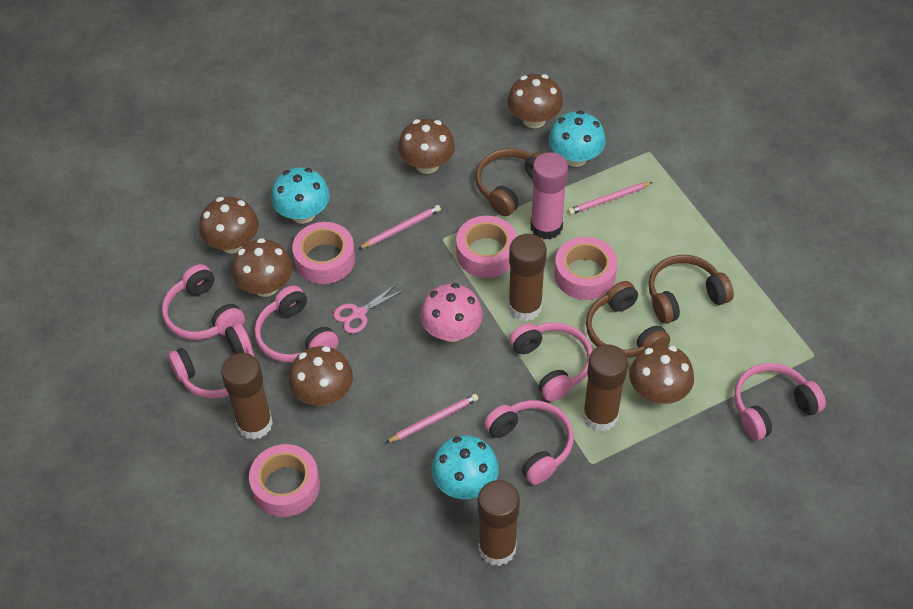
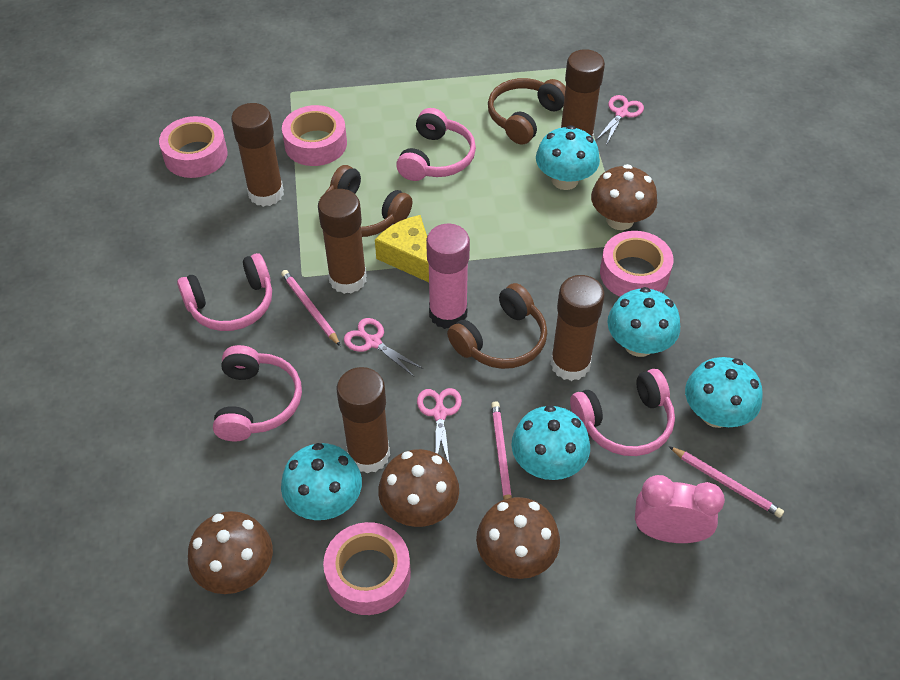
brown glue stick: 4 -> 5
brown mushroom: 6 -> 4
pink clock: 0 -> 1
pink headphones: 6 -> 4
pink mushroom: 1 -> 0
pink scissors: 1 -> 3
turquoise mushroom: 3 -> 5
yellow cheese: 0 -> 1

